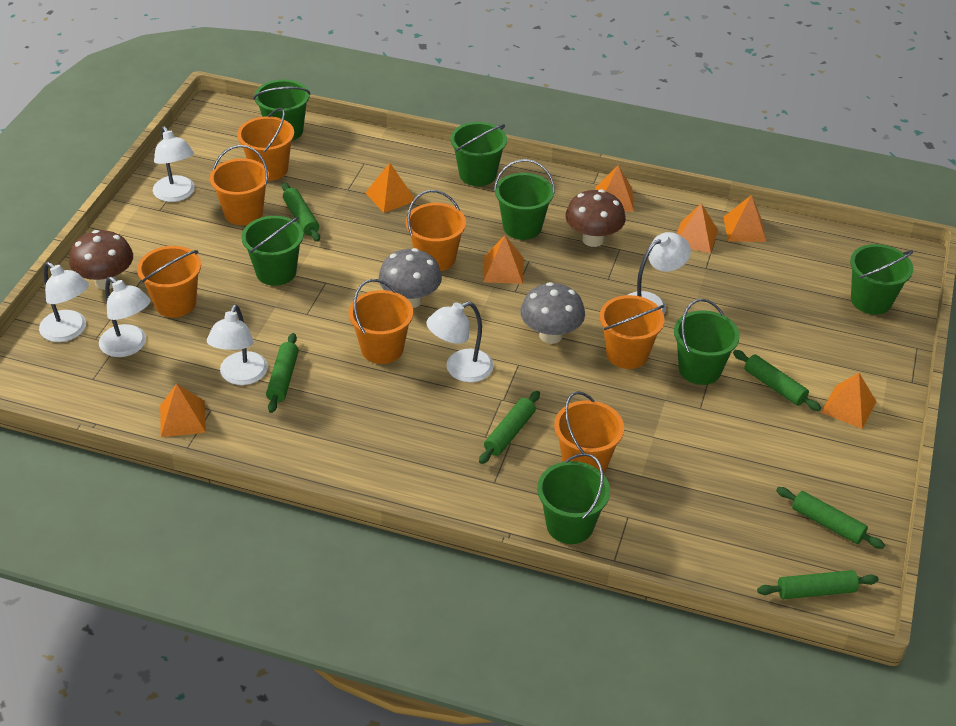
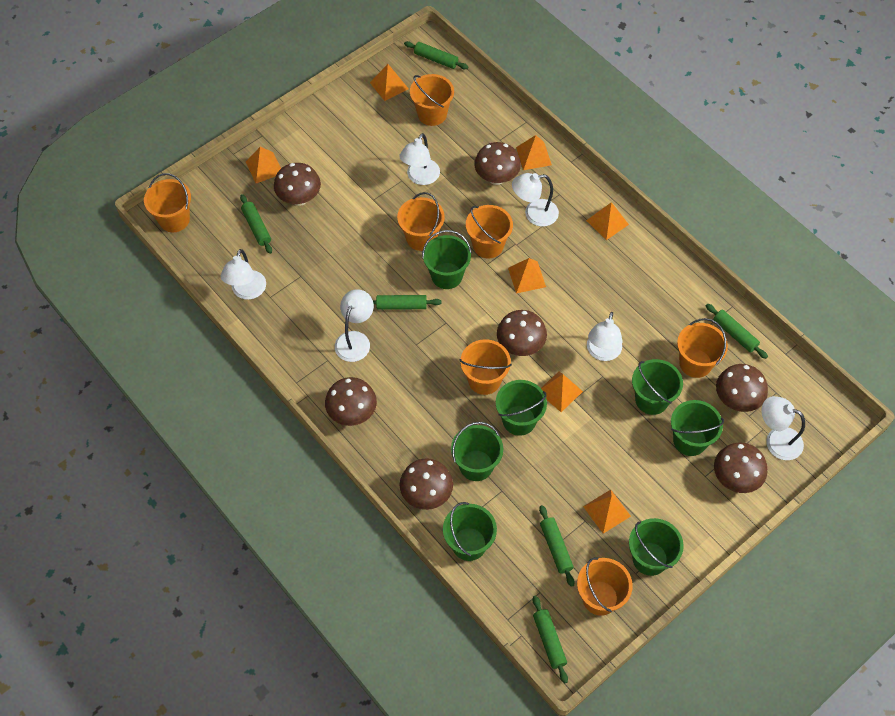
brown mushroom: 2 -> 7
grey mushroom: 2 -> 0

